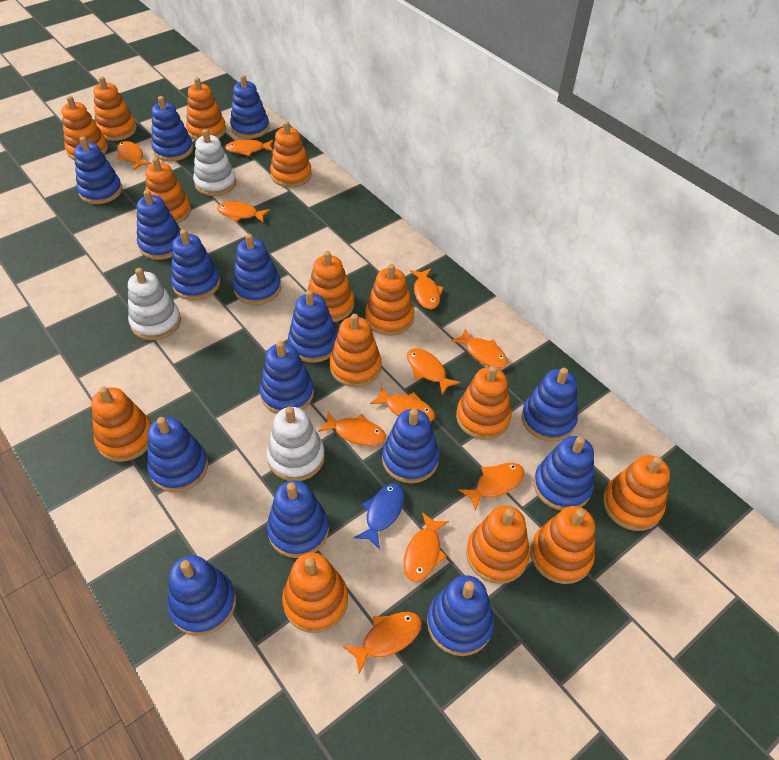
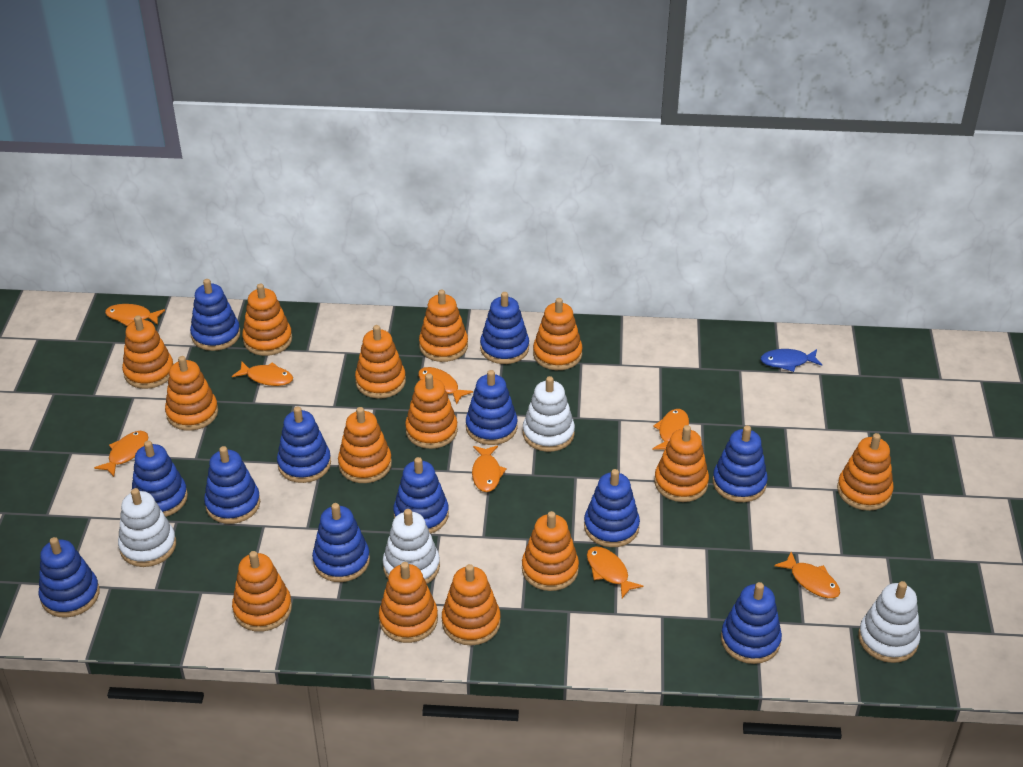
blue stacking toy: 15 -> 12
orange fish: 11 -> 8
white stacking toy: 3 -> 4

